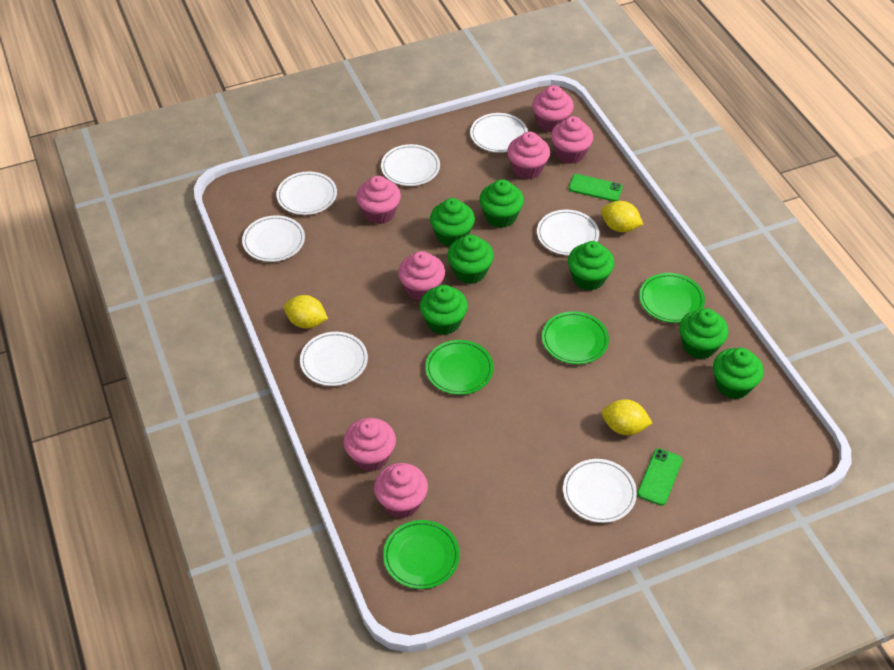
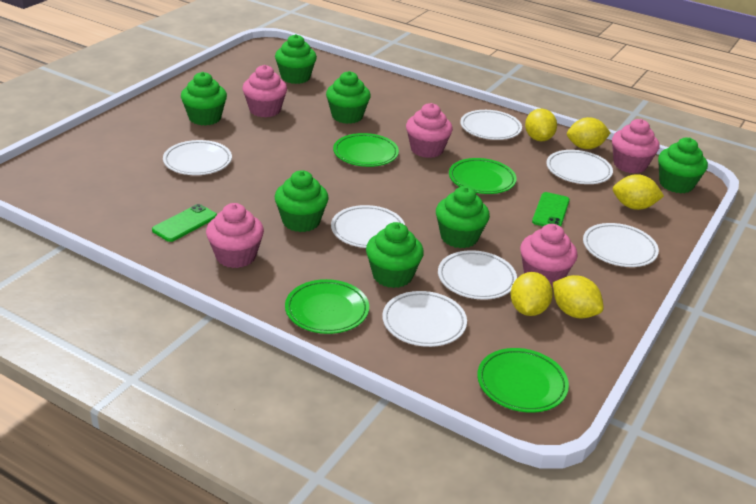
pink cupcake: 7 -> 5
yellow lemon: 3 -> 5

